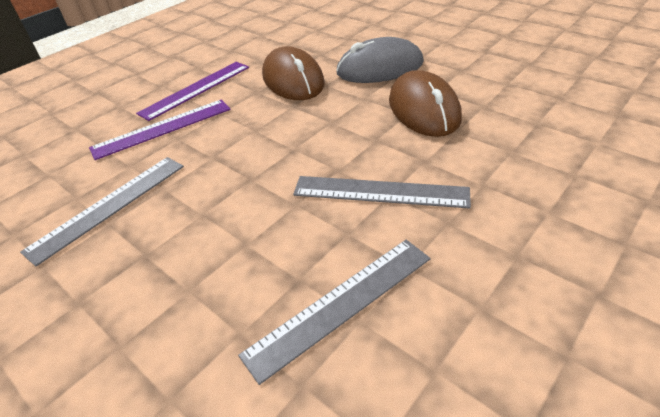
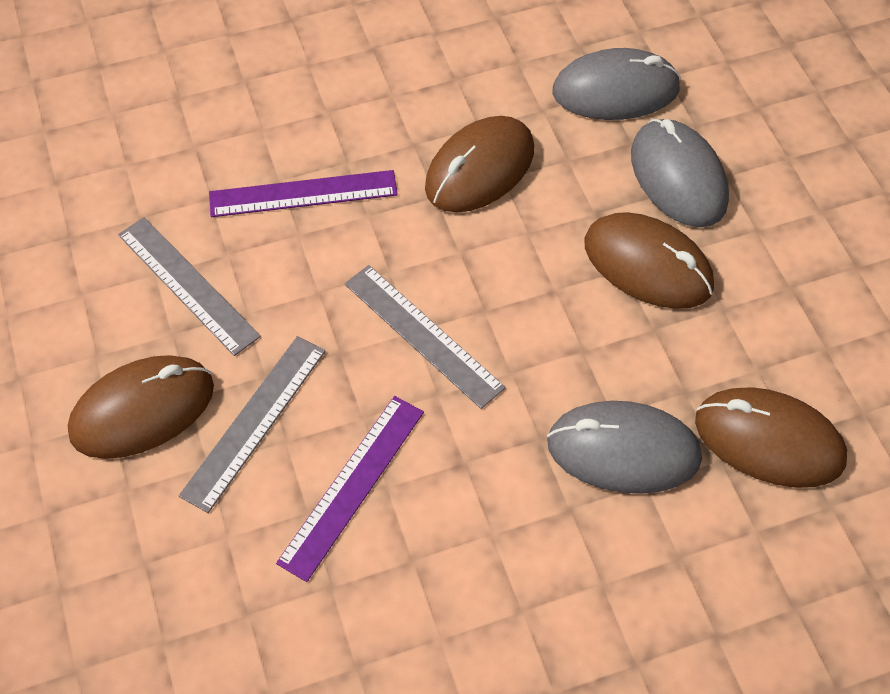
brown mouse: 2 -> 4
grey mouse: 1 -> 3

